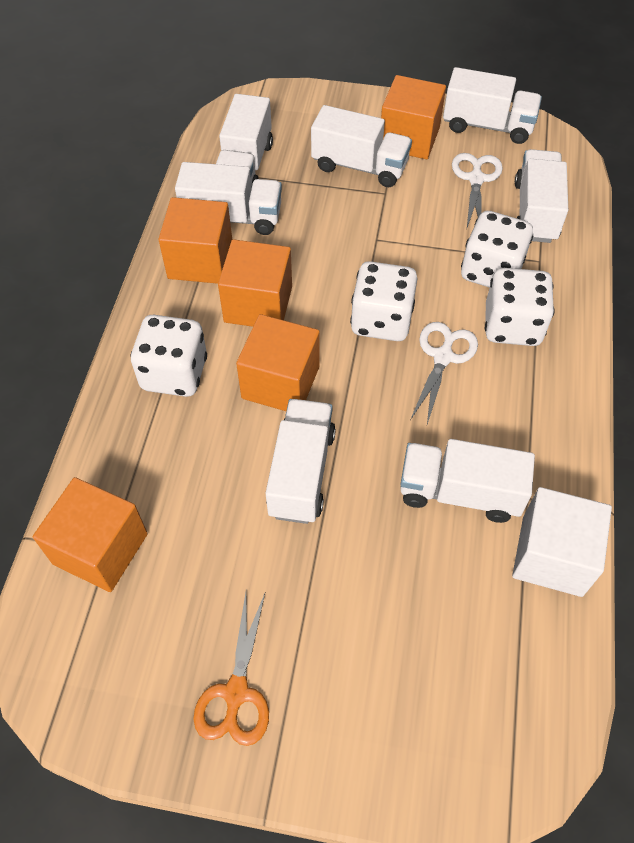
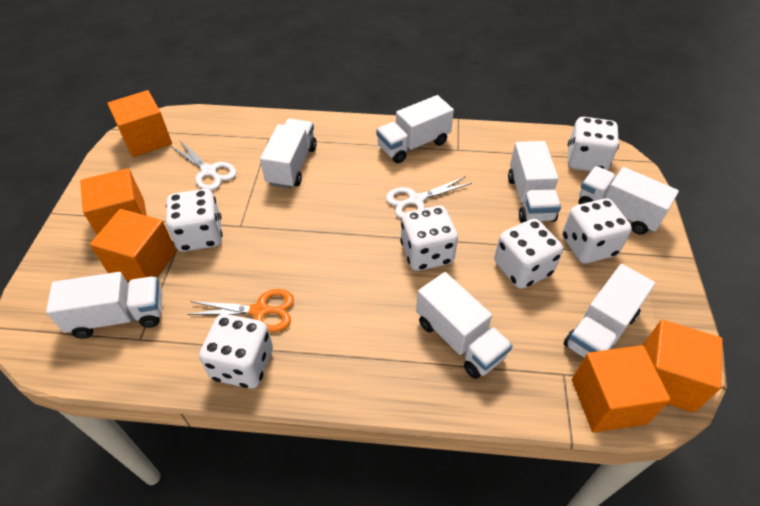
white cube: 1 -> 0
white dice: 4 -> 6

